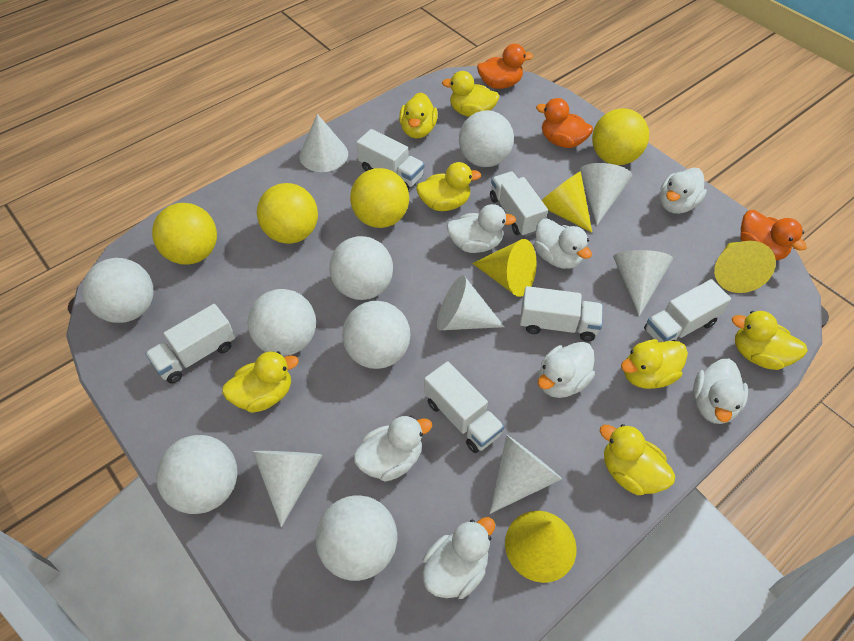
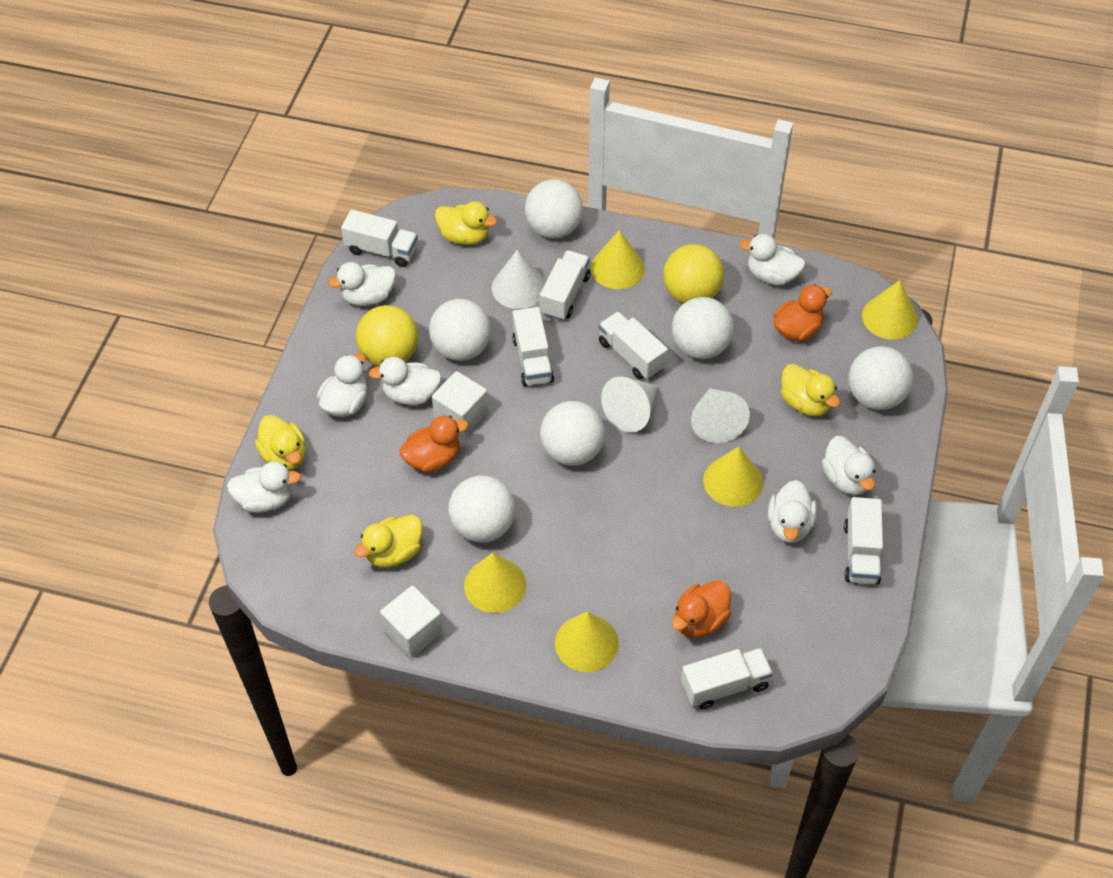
white ball: 7 -> 6
white cone: 6 -> 3
white cube: 0 -> 2
yellow ball: 4 -> 2
yellow cone: 4 -> 5
yellow duck: 7 -> 4

